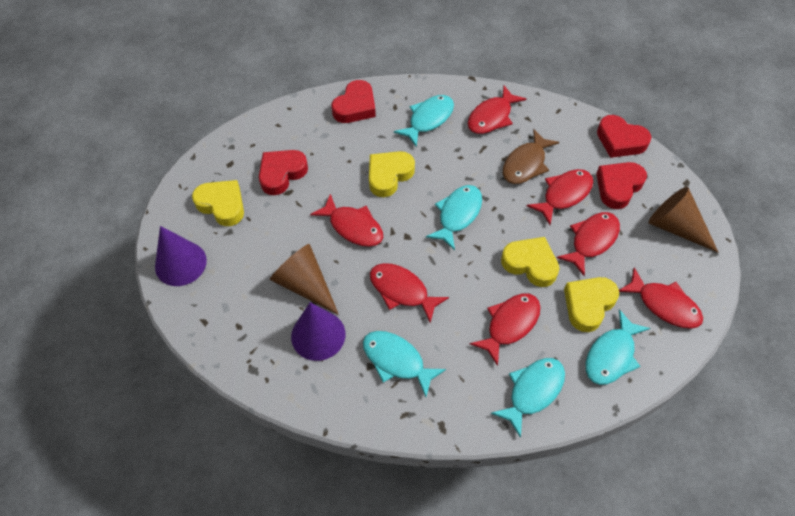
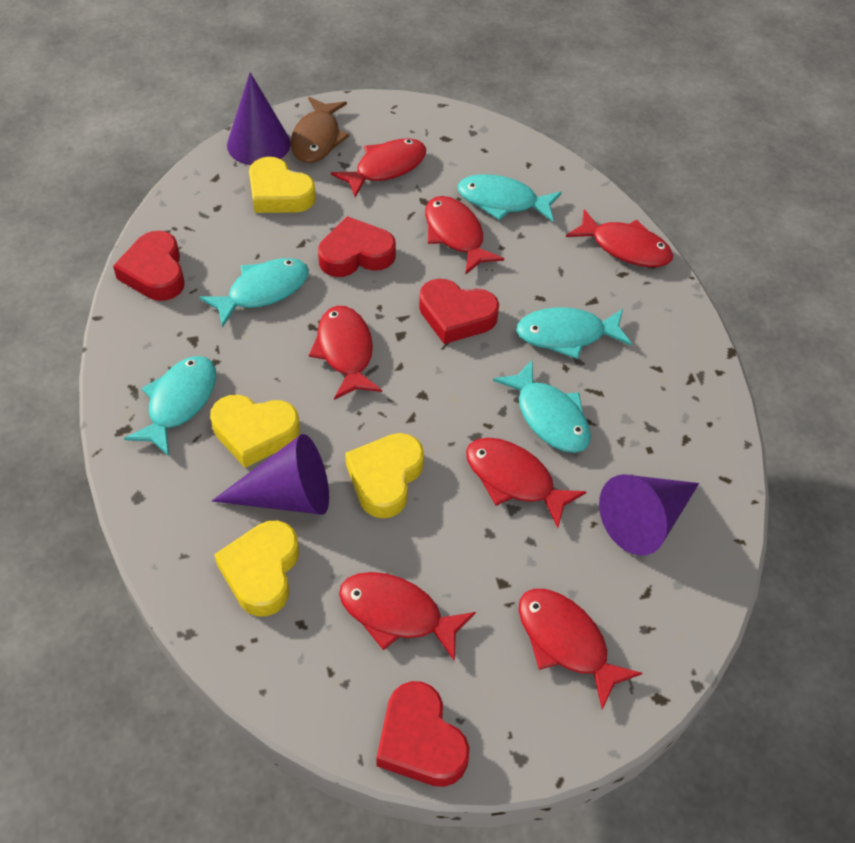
brown cone: 2 -> 0
purple cone: 2 -> 3

